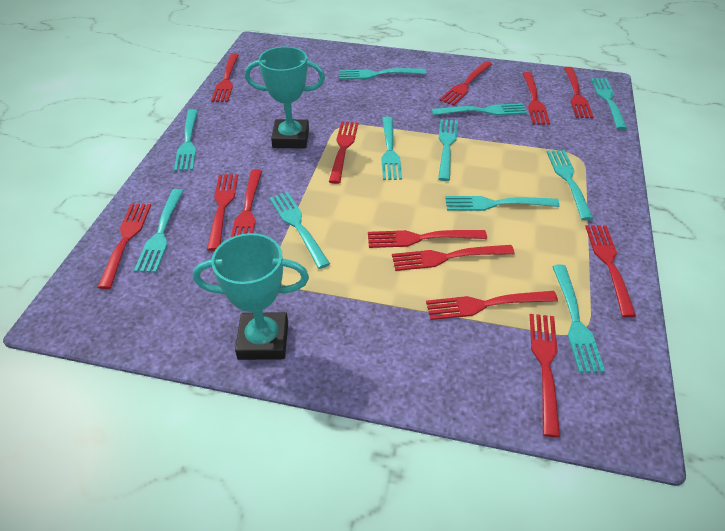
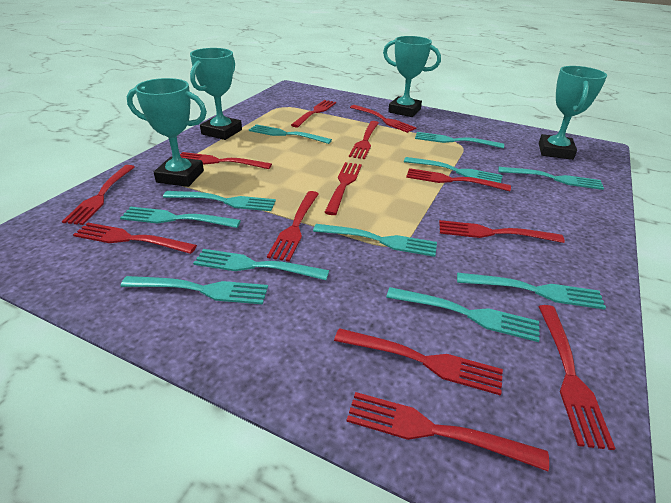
turquoise trophy: 2 -> 4

